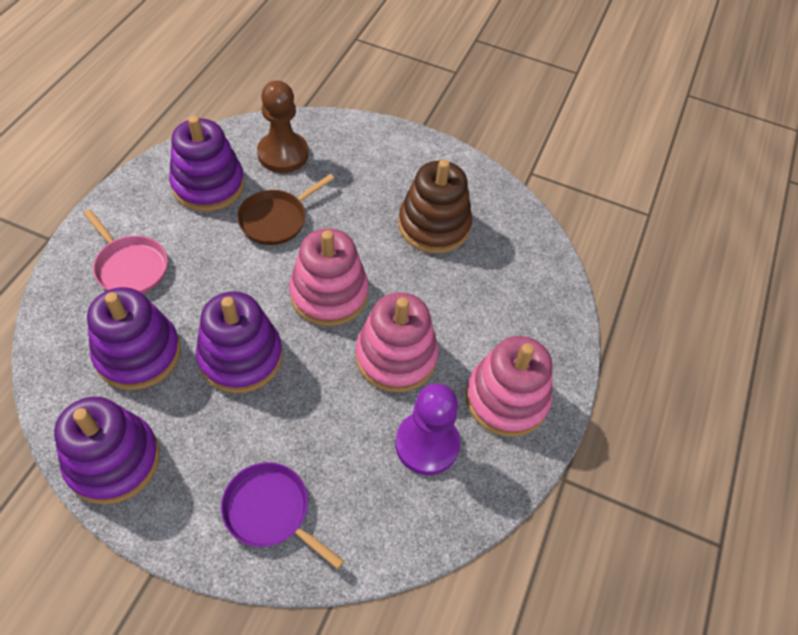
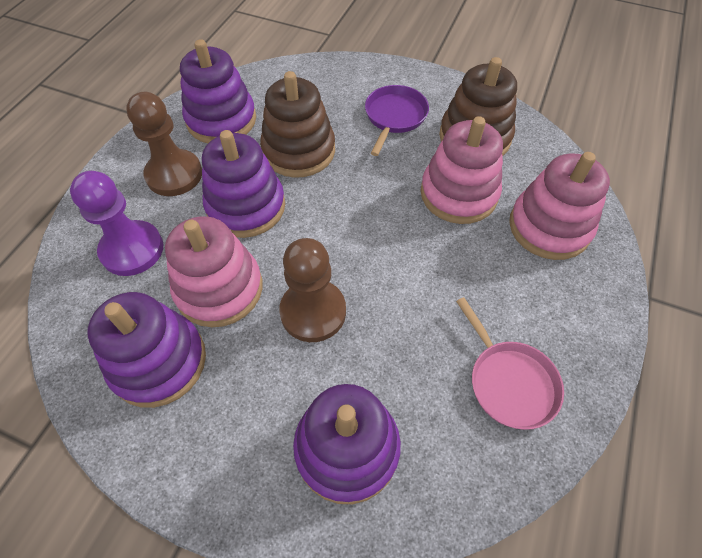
brown pan: 1 -> 0
brown pawn: 1 -> 2
brown stacking toy: 1 -> 2

